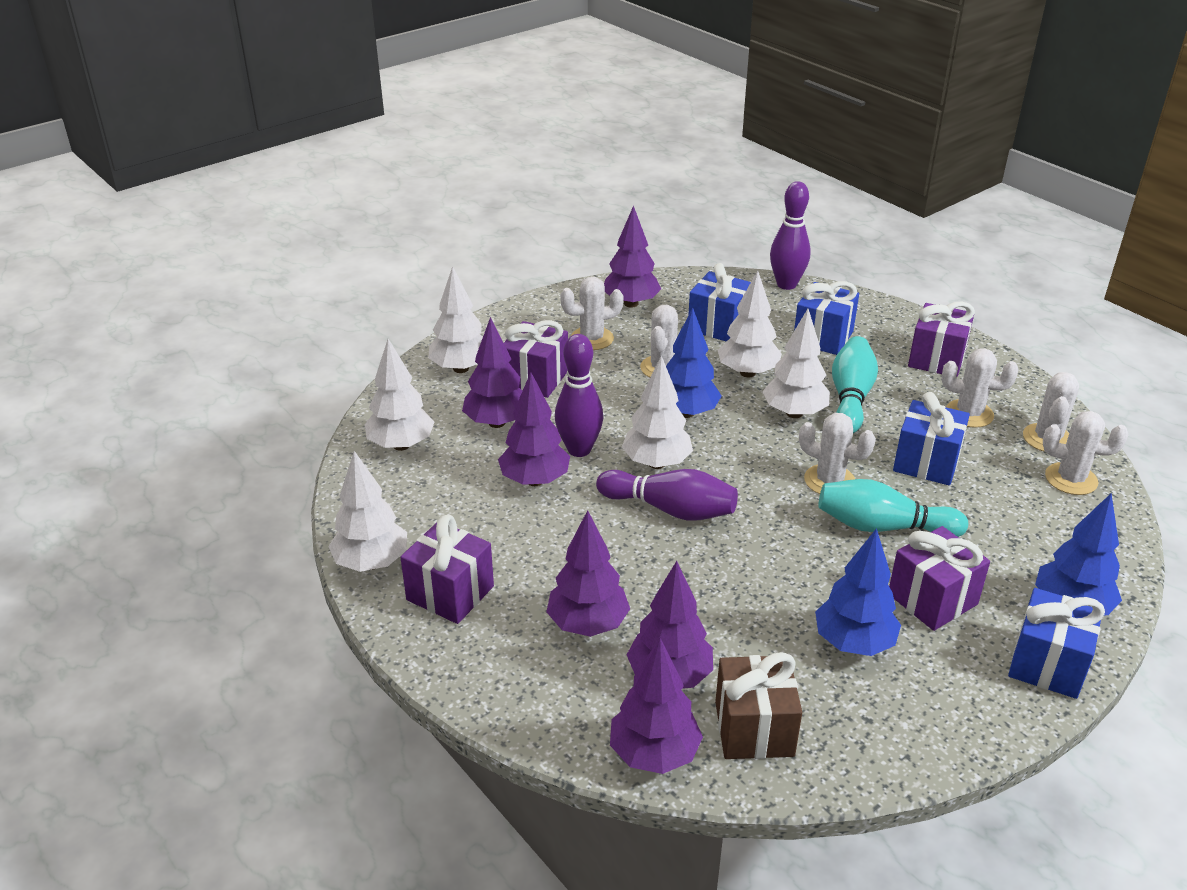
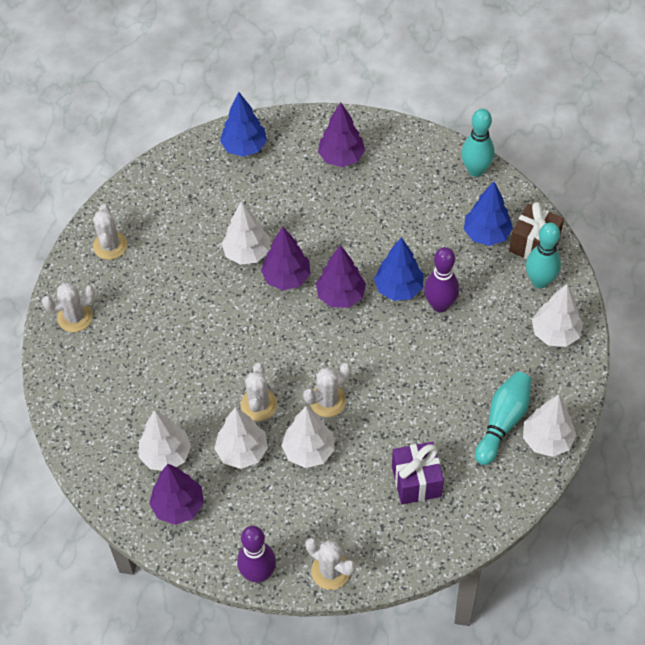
blue gift: 4 -> 0
purple bowling pin: 3 -> 2
purple gift: 4 -> 1
purple tree: 6 -> 4
turquoise bowling pin: 2 -> 3
white cactus: 6 -> 5

